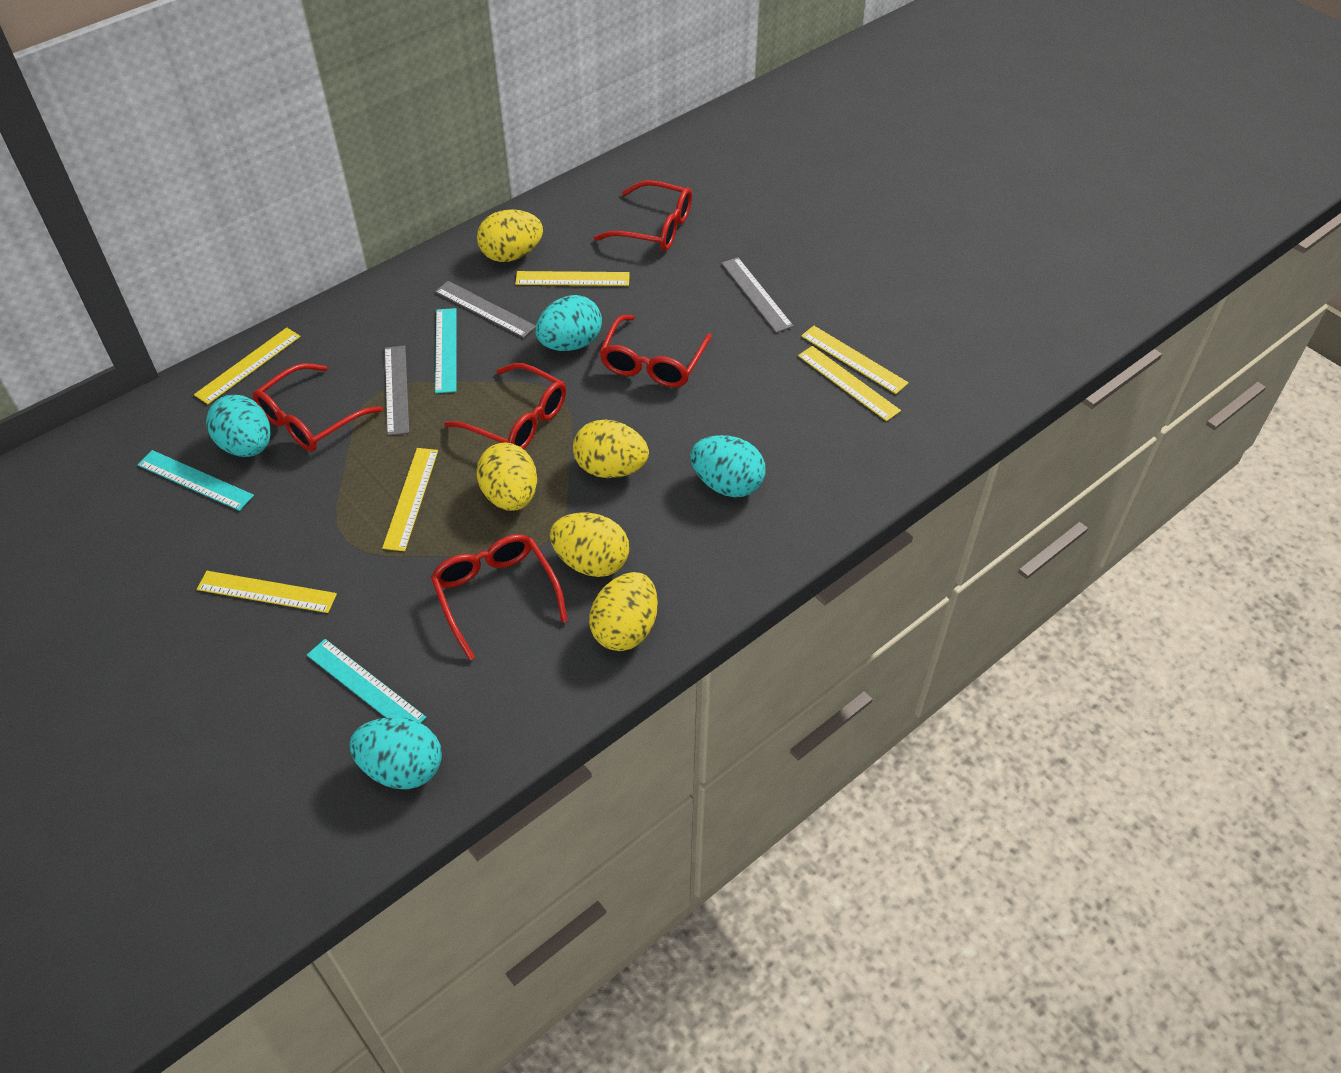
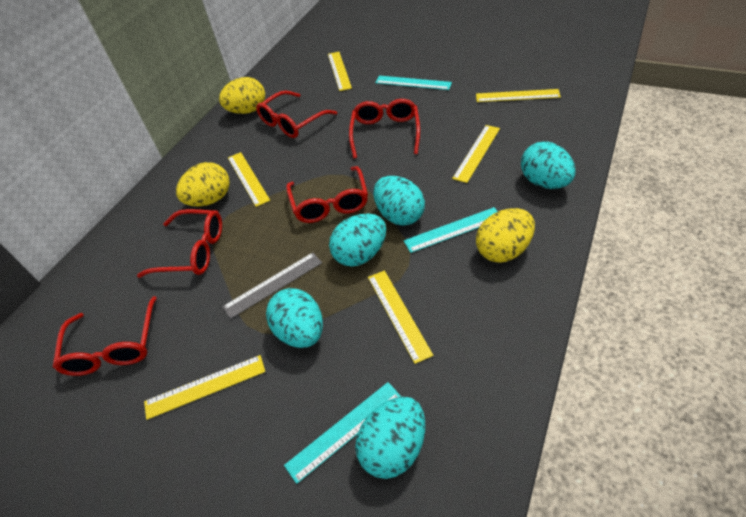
grey ruler: 3 -> 1
turquoise egg: 4 -> 5
yellow egg: 5 -> 3

